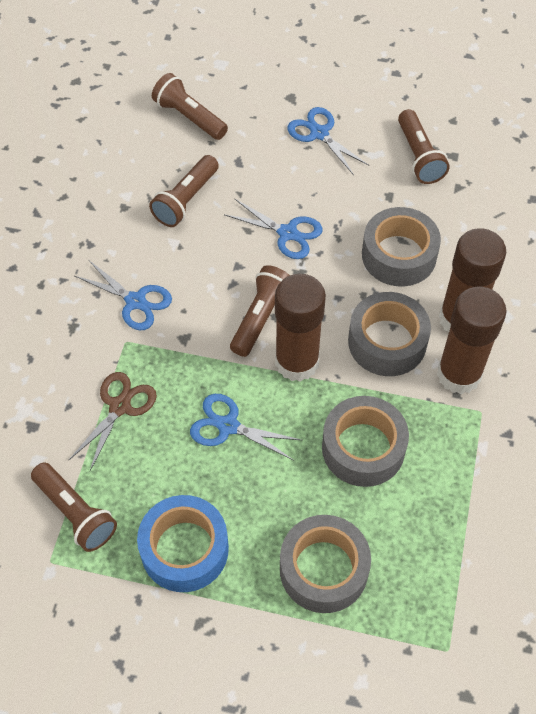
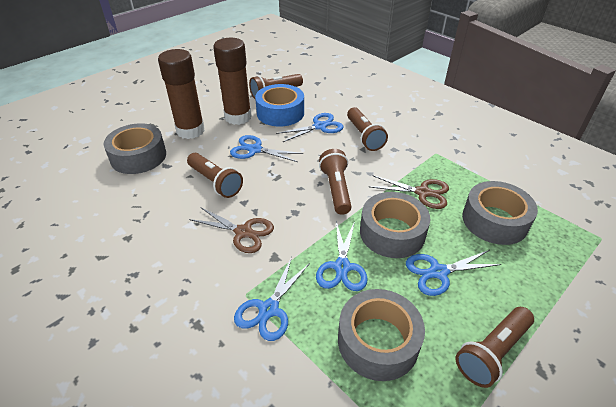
blue scissors: 4 -> 5
brown glue stick: 3 -> 2
brown scissors: 1 -> 2

